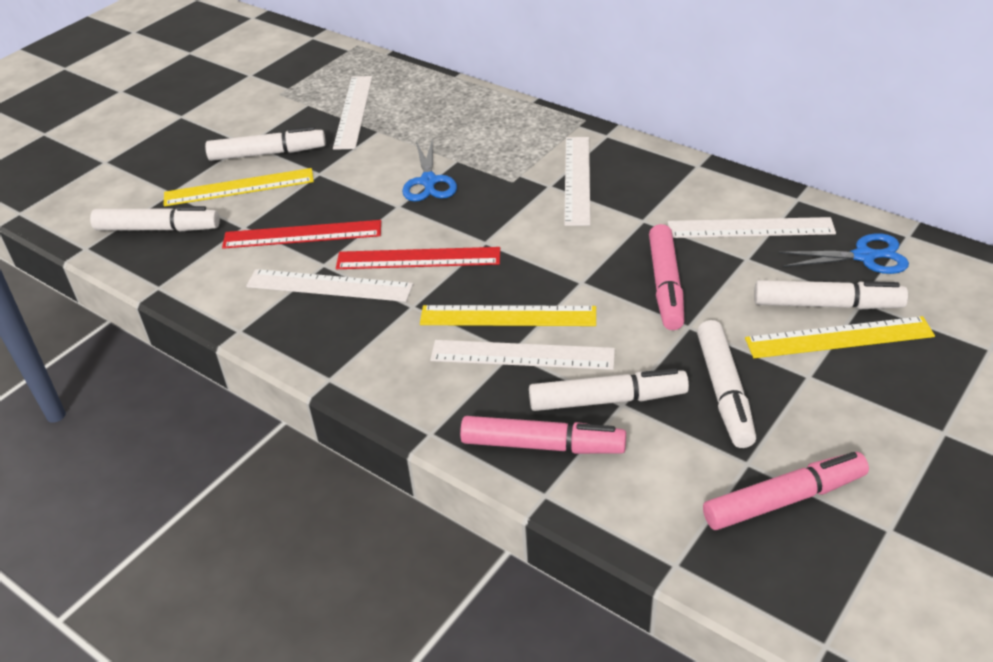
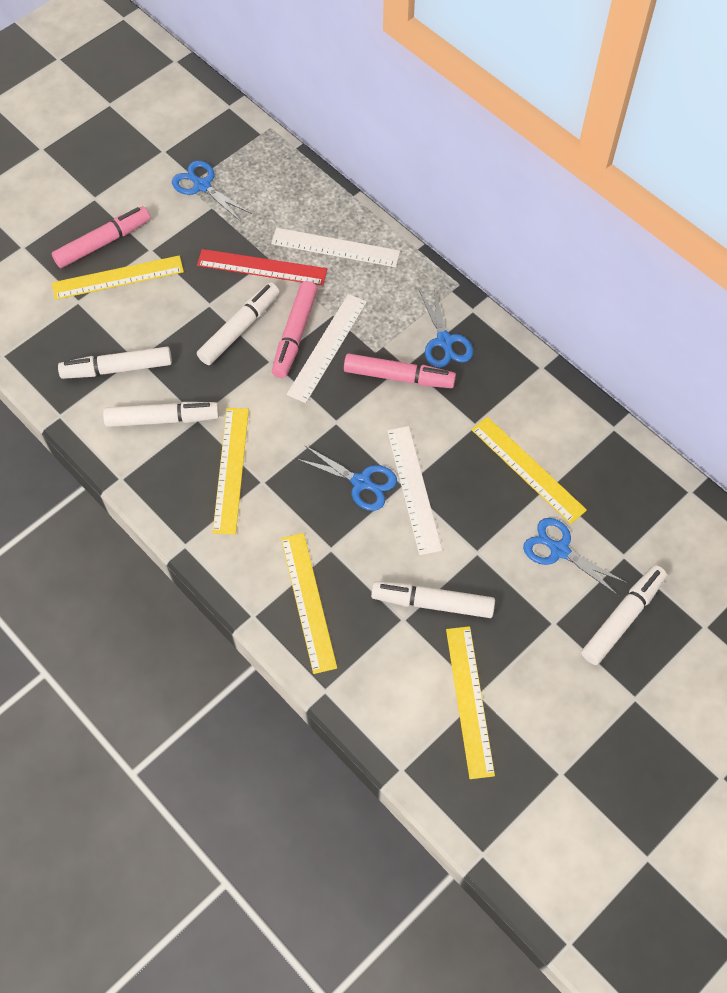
blue scissors: 2 -> 4
red ruler: 2 -> 1
white ruler: 5 -> 3
yellow ruler: 3 -> 5

